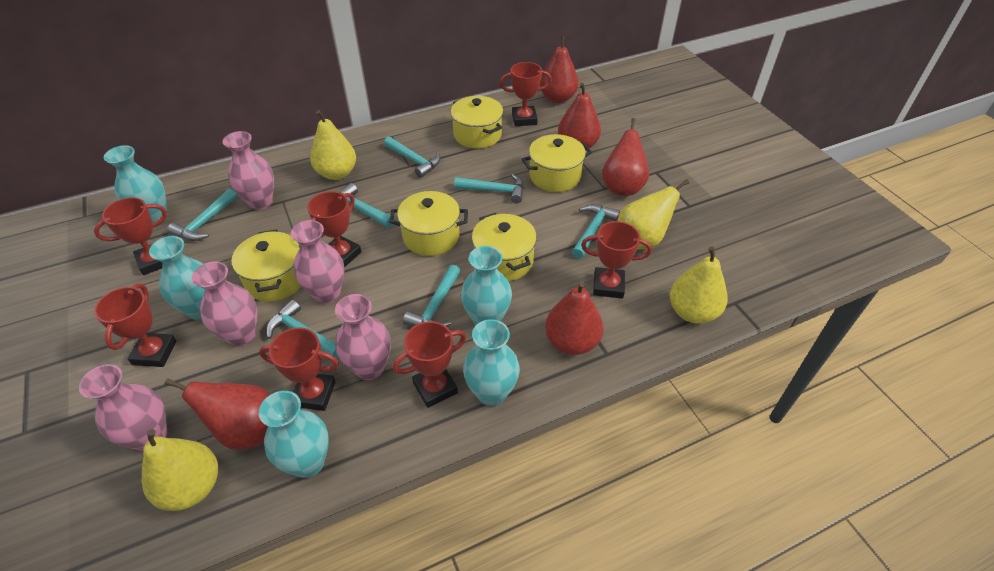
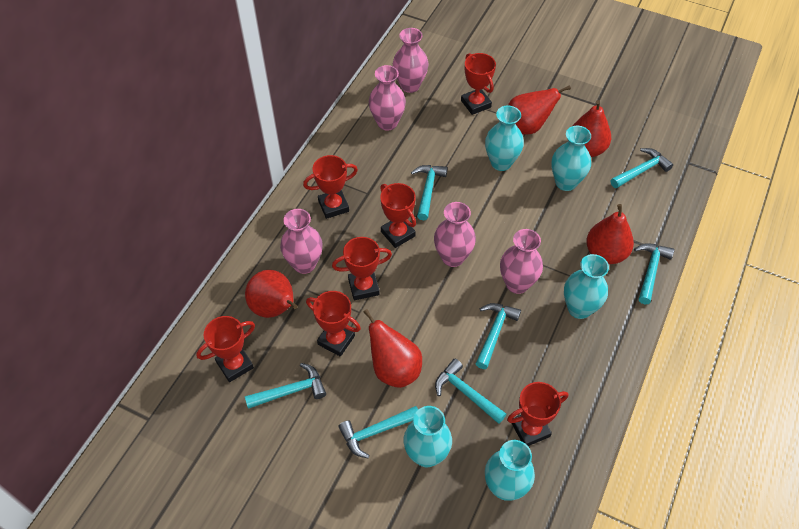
yellow pear: 4 -> 0
yellow pot: 5 -> 0

